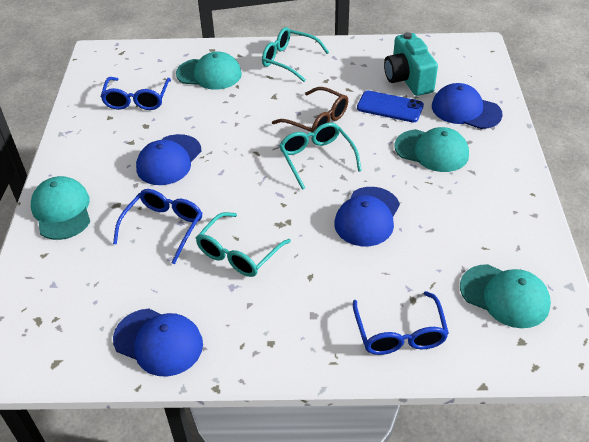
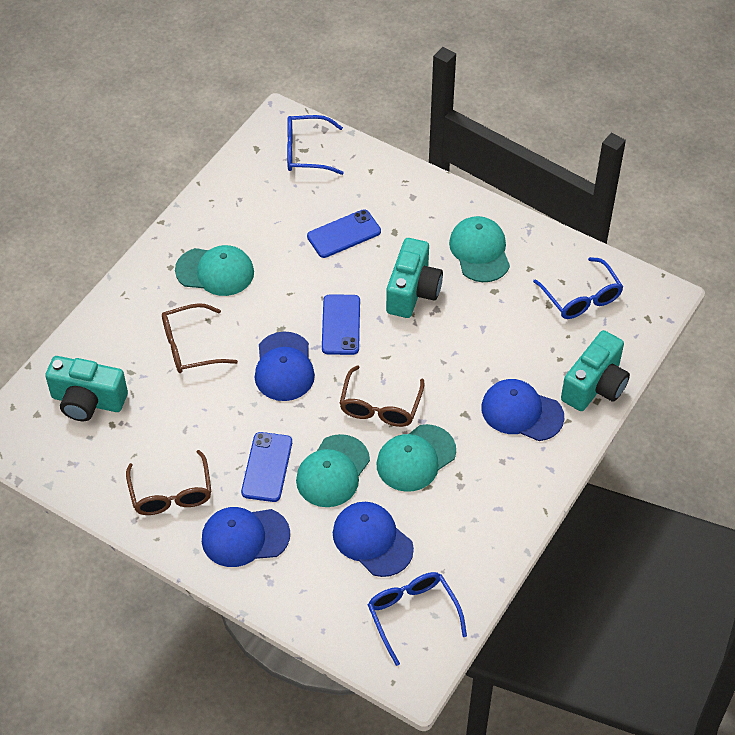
blue phone: 1 -> 3
brown glasses: 1 -> 3
turquoise camera: 1 -> 3
turquoise glasses: 3 -> 0

